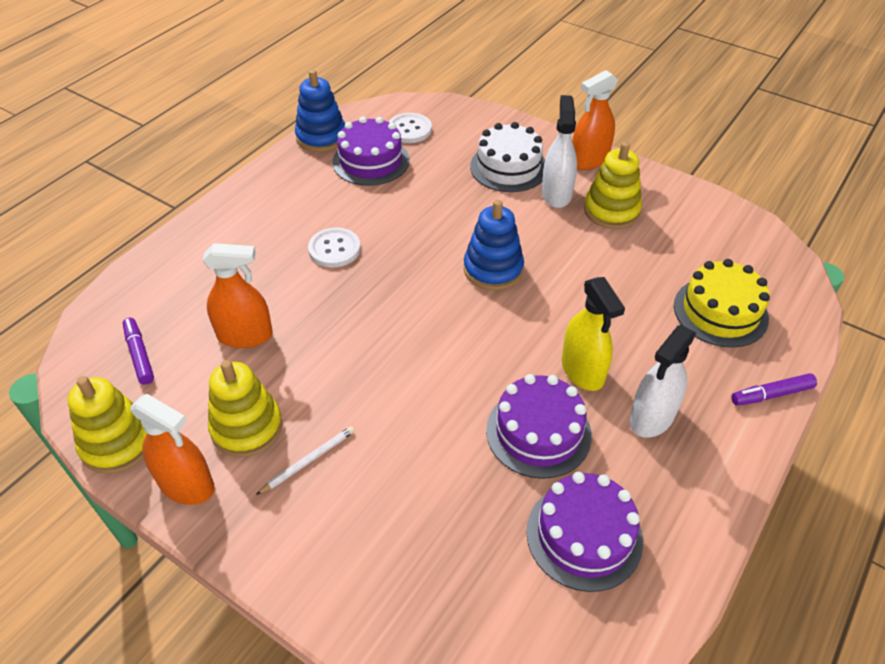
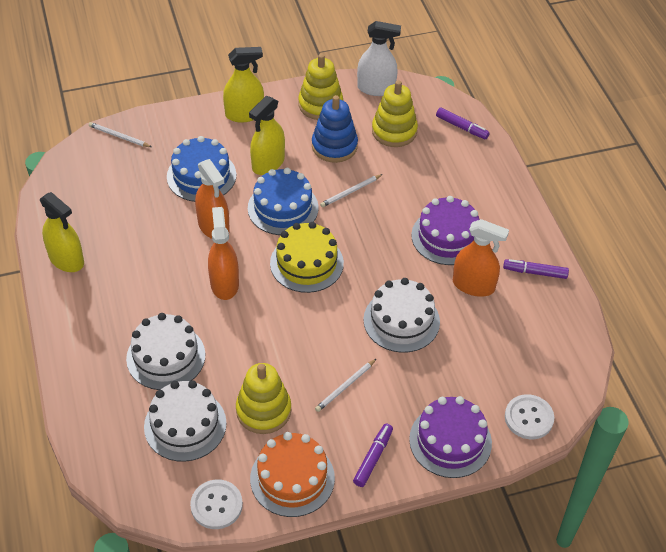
blue cake: 0 -> 2
blue stacking toy: 2 -> 1
orange cake: 0 -> 1
purple cake: 3 -> 2
purple marker: 2 -> 3
white cake: 1 -> 3
white pencil: 1 -> 3
white spray bottle: 2 -> 1
yellow spray bottle: 1 -> 3

